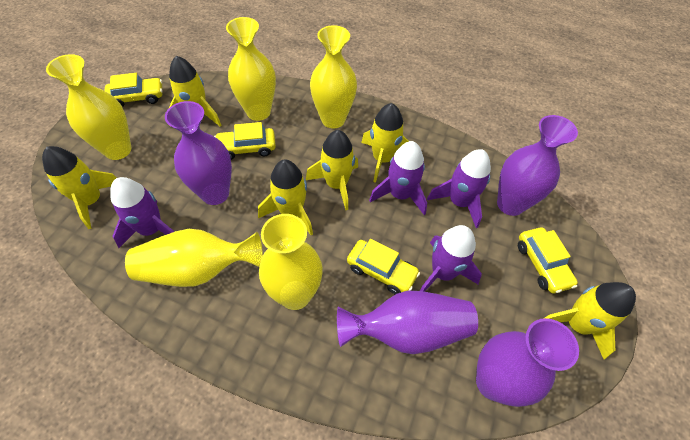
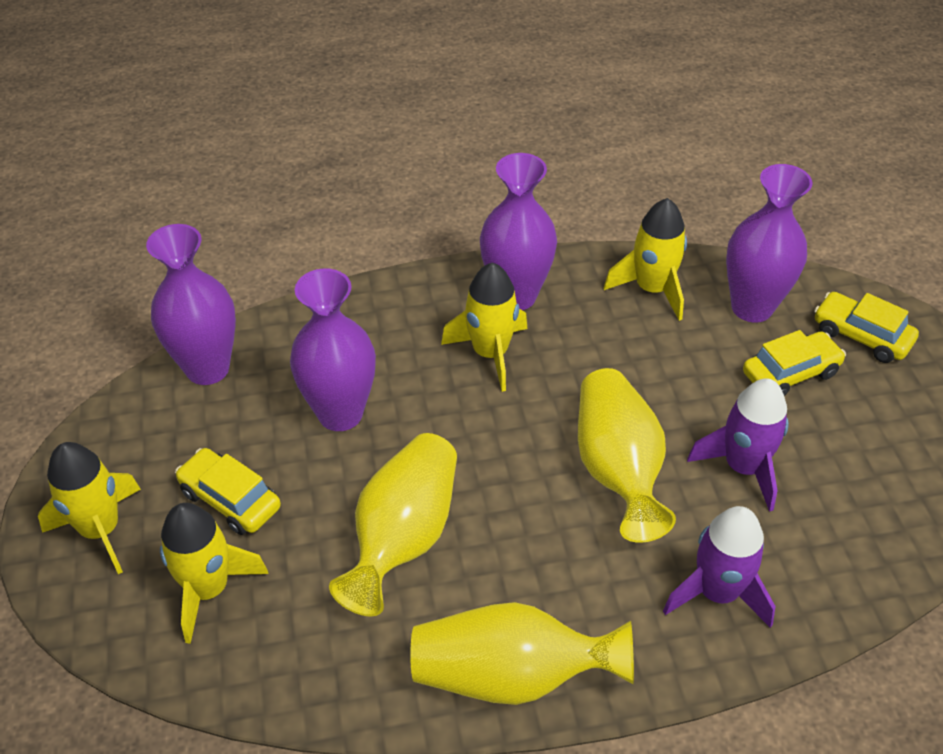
purple rocket: 4 -> 2
yellow car: 4 -> 3
yellow rocket: 6 -> 4
yellow vase: 5 -> 3

